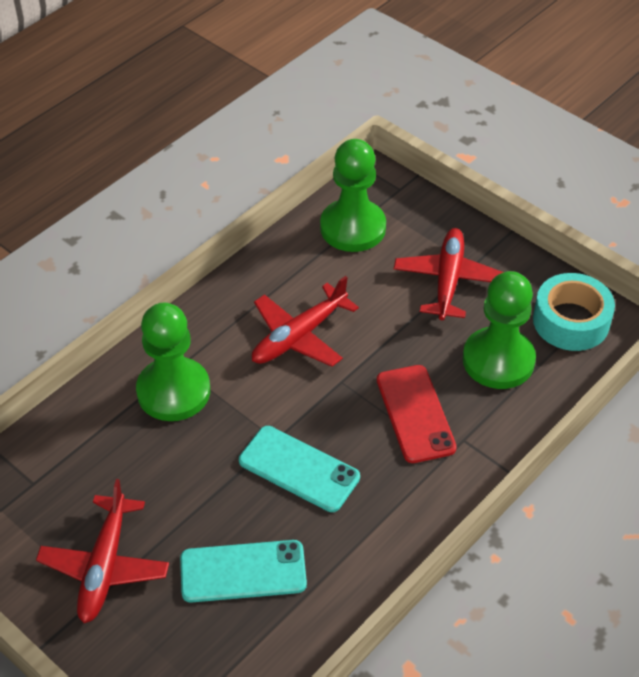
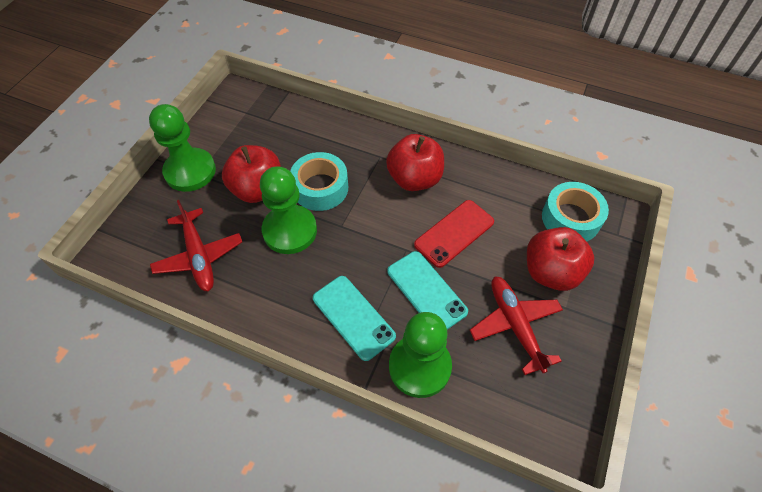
red apple: 0 -> 3
red plane: 3 -> 2
turquoise tape: 1 -> 2

